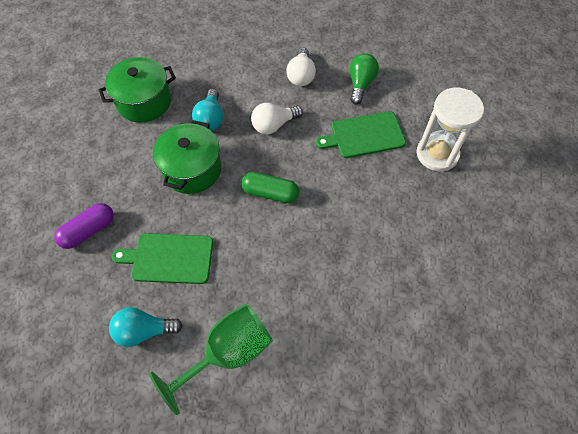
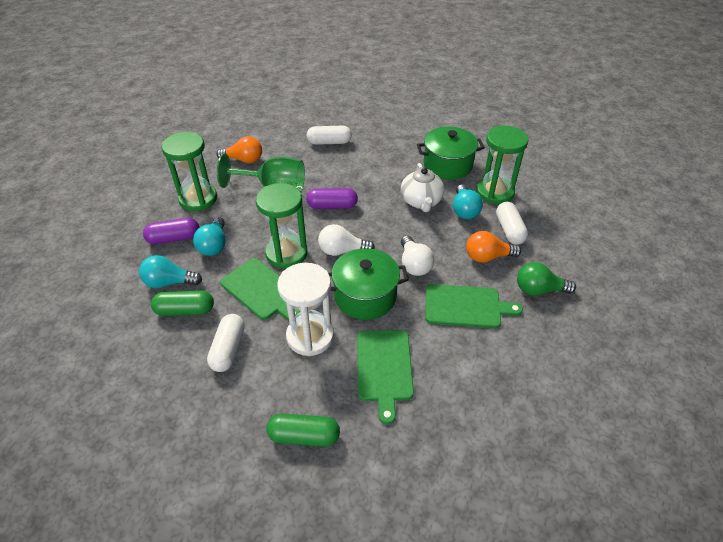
green capsule: 1 -> 2
green cutting board: 2 -> 3
green hourglass: 0 -> 3
orange light bulb: 0 -> 2
purple capsule: 1 -> 2
turquoise light bulb: 2 -> 3
white capsule: 0 -> 3
white teapot: 0 -> 1

